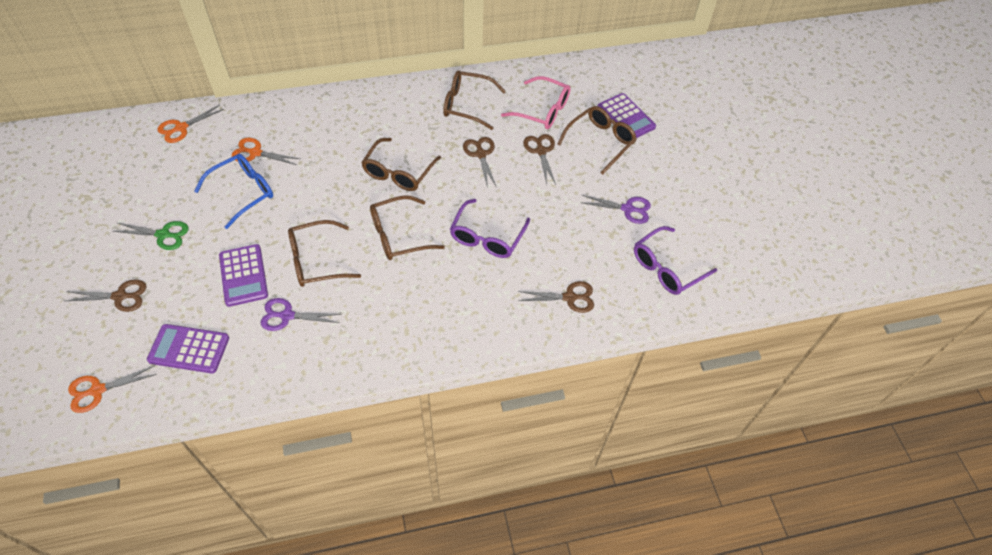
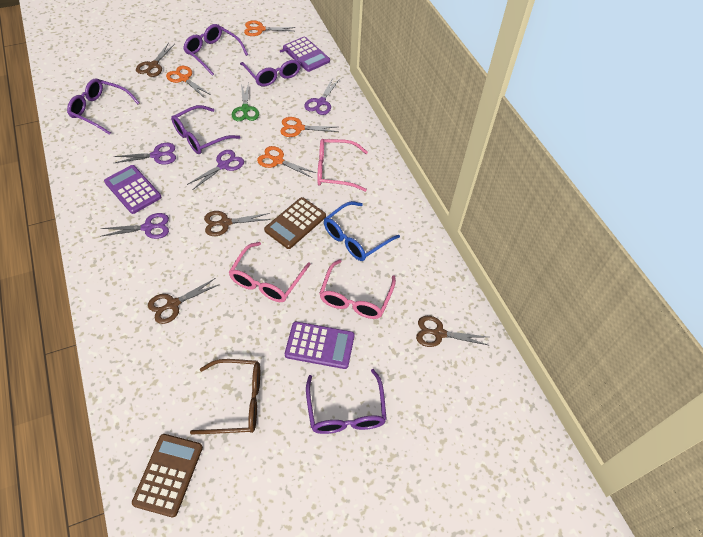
brown calculator: 0 -> 2
brown glasses: 5 -> 1
orange scissors: 3 -> 4
pink glasses: 1 -> 3
purple glasses: 2 -> 5
purple scissors: 2 -> 4

